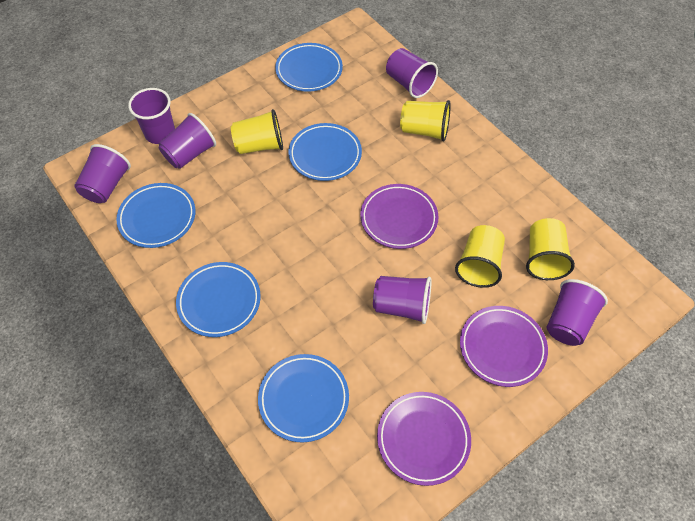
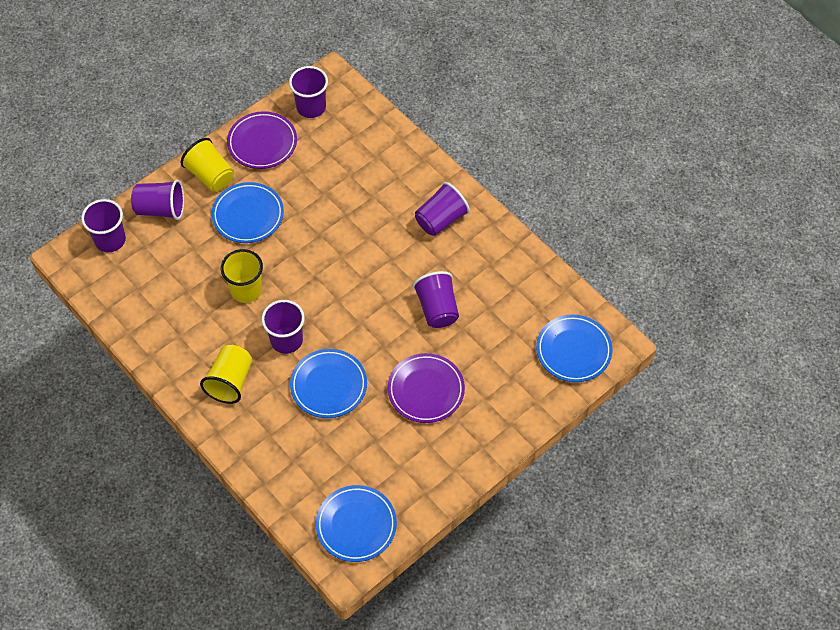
blue plate: 5 -> 4
purple plate: 3 -> 2
yellow cup: 4 -> 3

